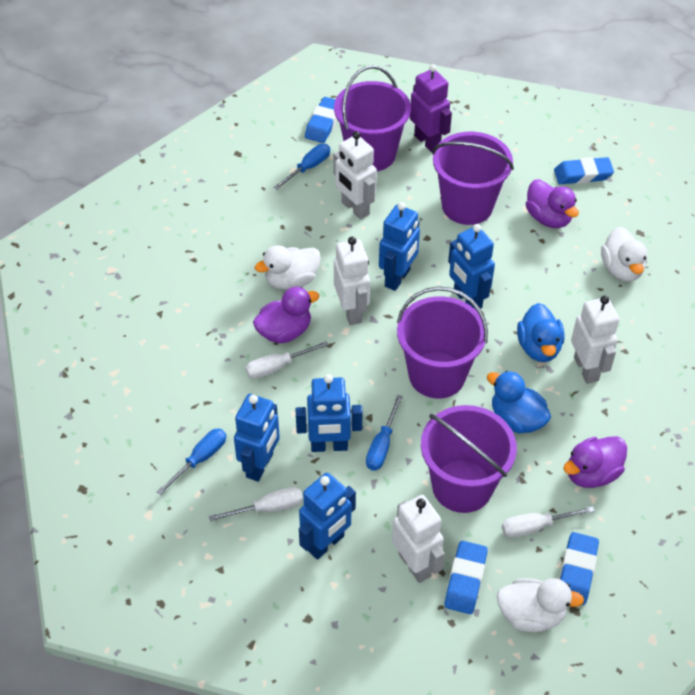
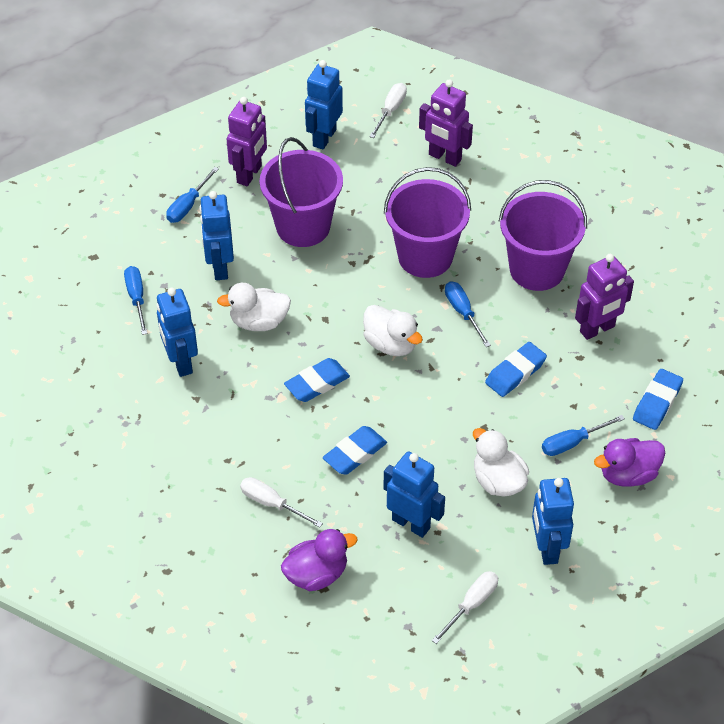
blue duck: 2 -> 0
blue screwdriver: 3 -> 4
purple bucket: 4 -> 3
purple duck: 3 -> 2
purple robot: 1 -> 3
white robot: 4 -> 0

